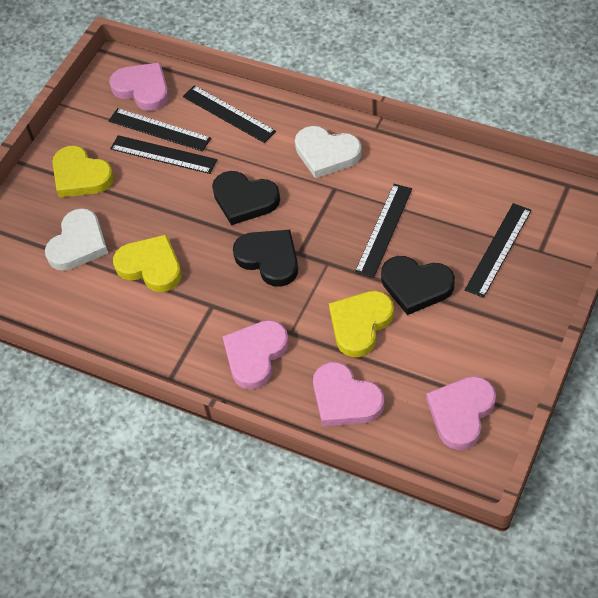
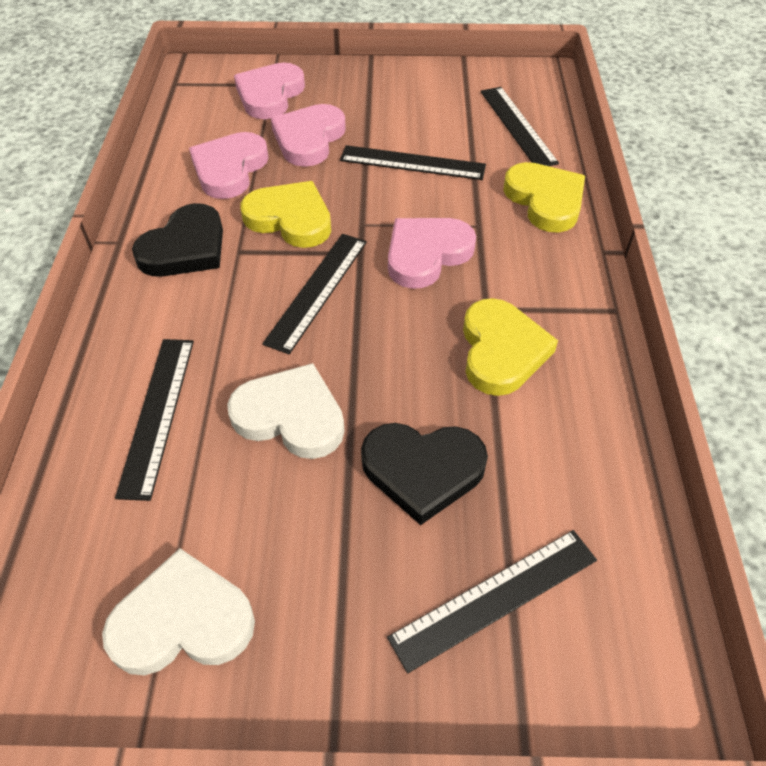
black heart: 3 -> 2

